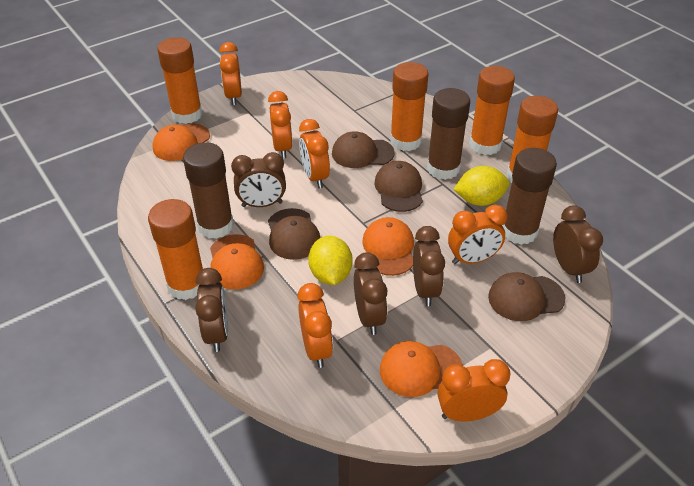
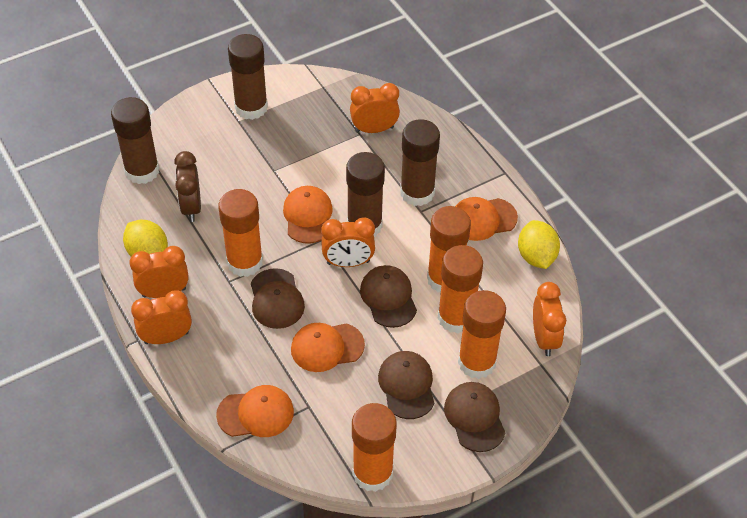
brown clock: 5 -> 1
brown glue stick: 3 -> 4
orange clock: 6 -> 5

